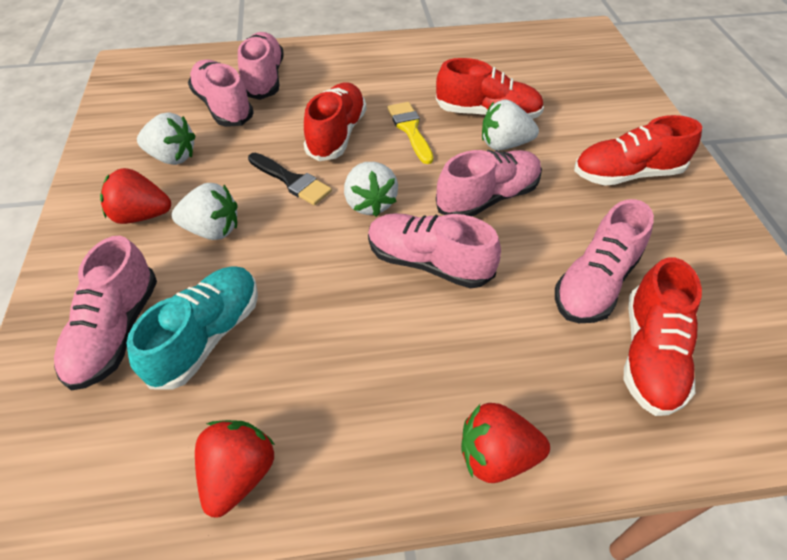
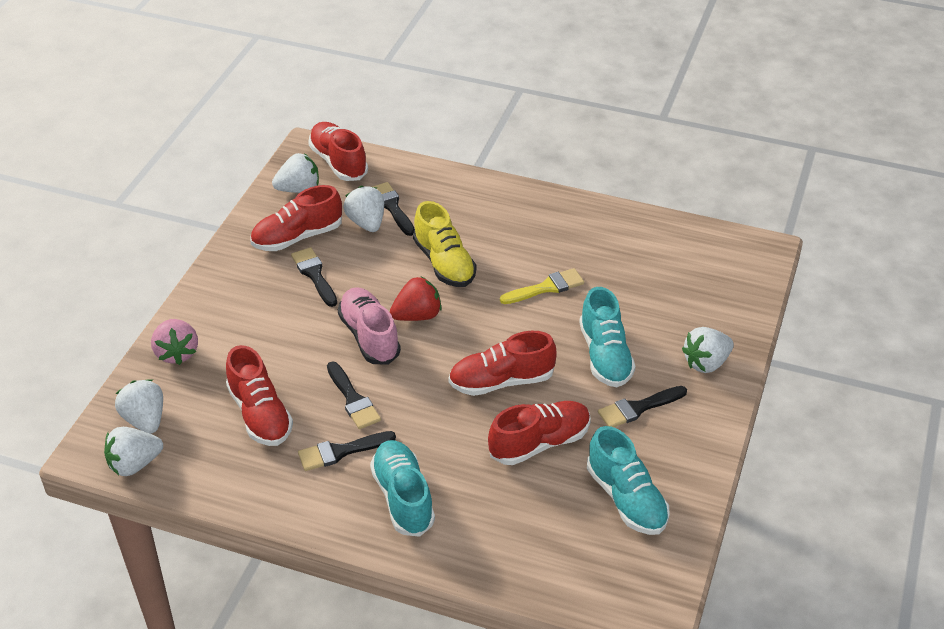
black brush: 1 -> 5
pink shoe: 6 -> 1
pink strawberry: 0 -> 1
red shoe: 4 -> 5
red strawberry: 3 -> 1
turquoise shoe: 1 -> 3
white strawberry: 4 -> 5
yellow shoe: 0 -> 1

